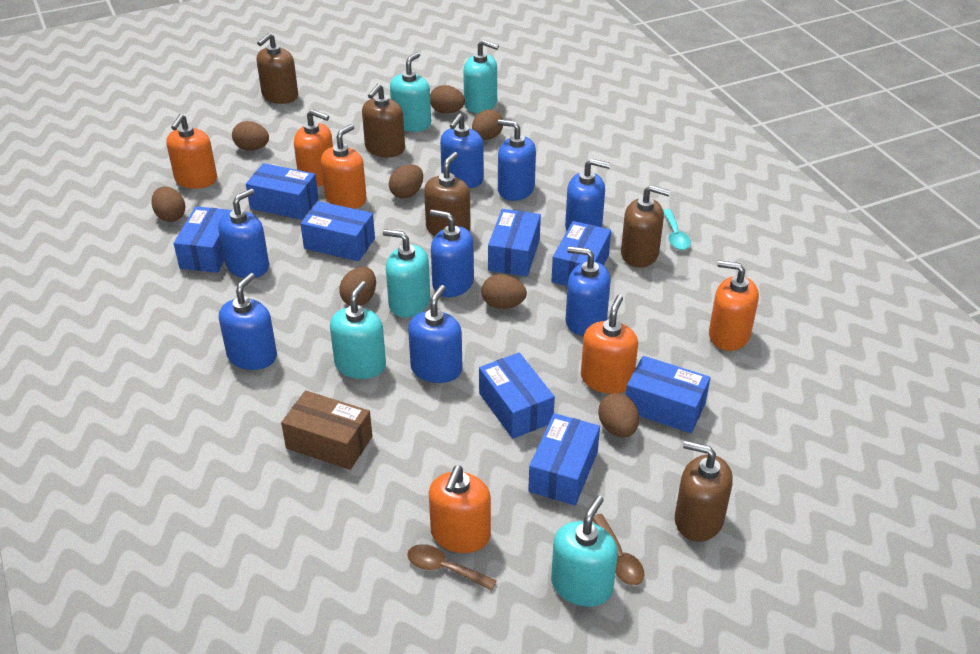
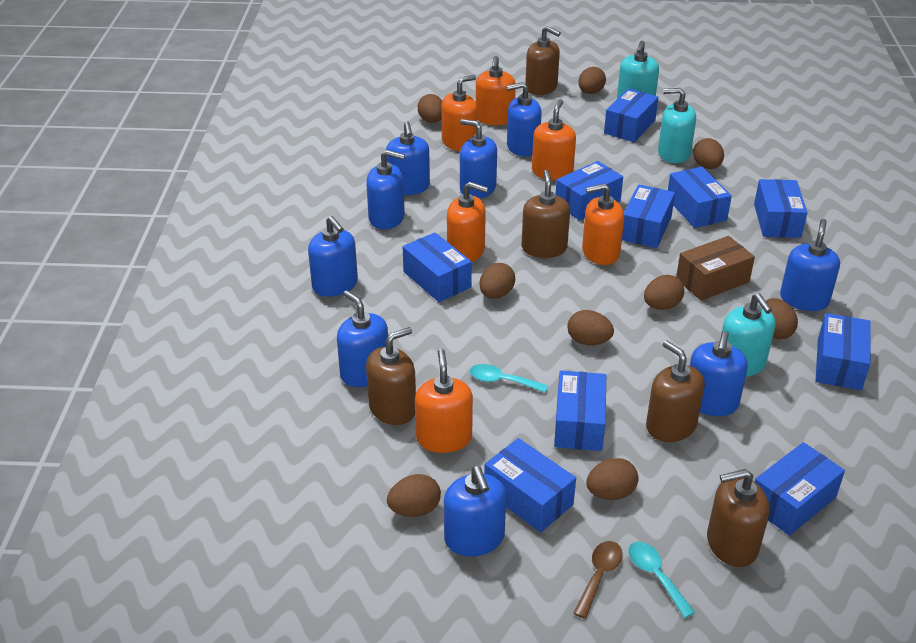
blue box: 8 -> 10
blue soap dispenser: 8 -> 9
brown egg: 8 -> 9
brown spoon: 2 -> 1
turquoise soap dispenser: 5 -> 3
turquoise spoon: 1 -> 2

